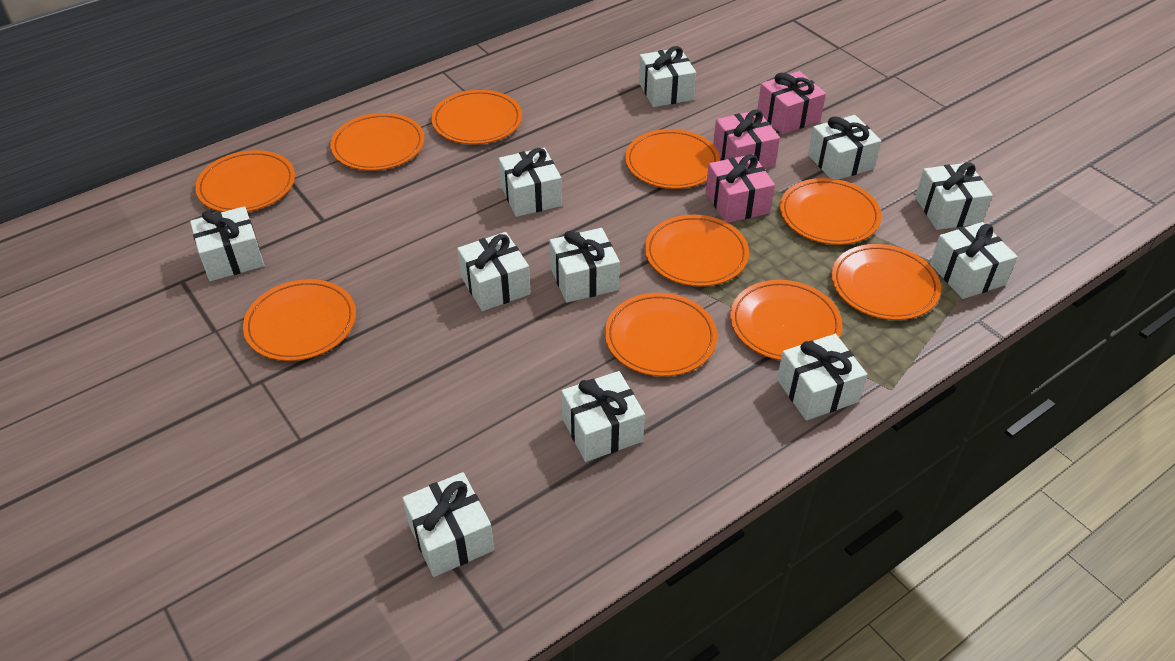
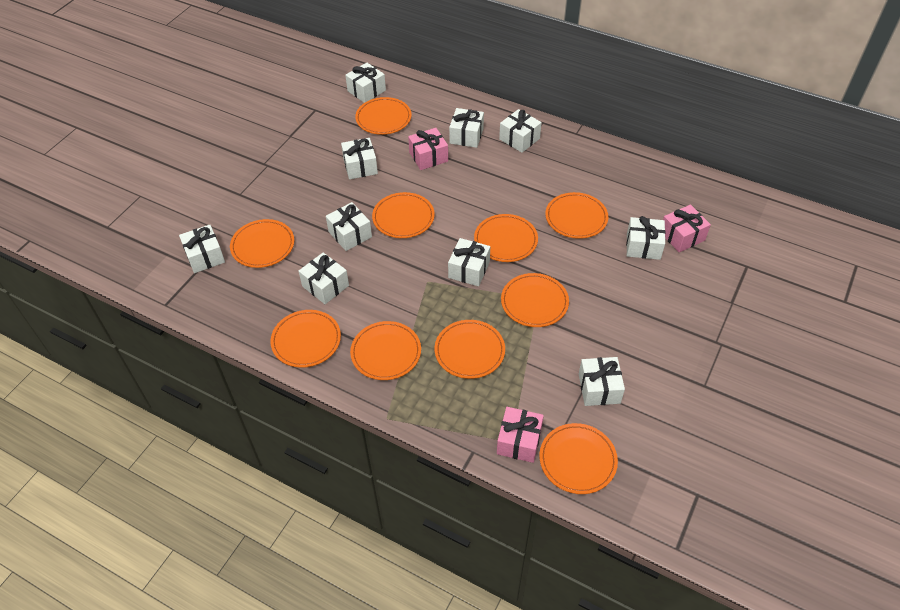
white gift: 11 -> 10

